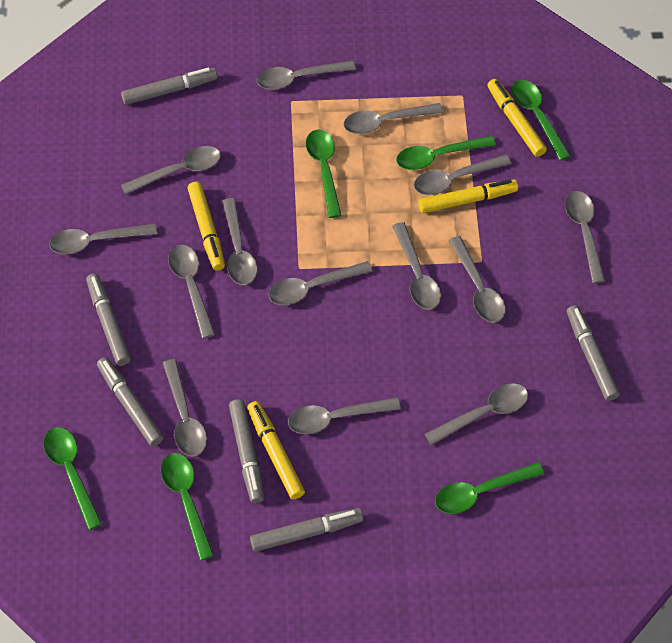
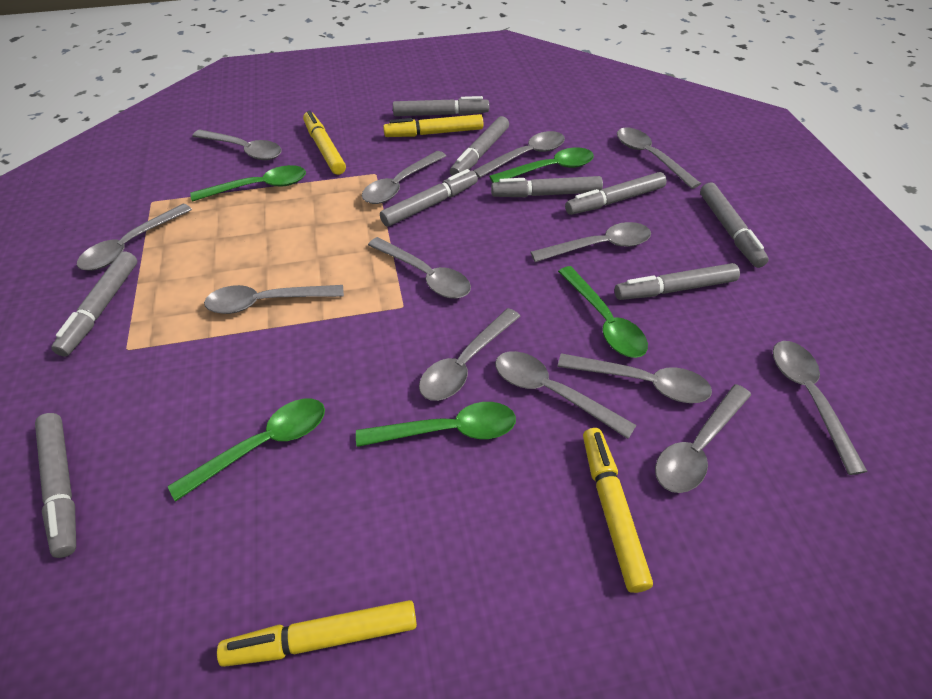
green spoon: 6 -> 5
grey marker: 6 -> 9
grey spoon: 14 -> 13

